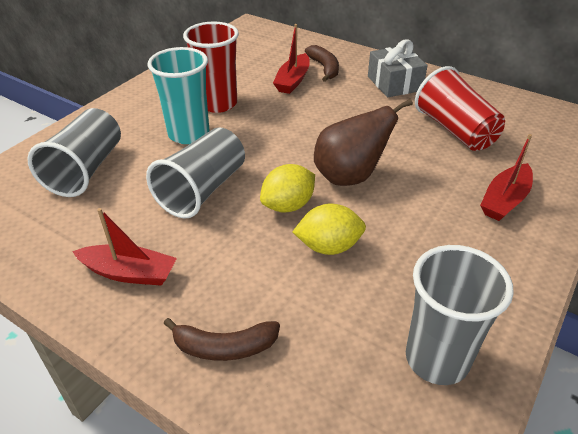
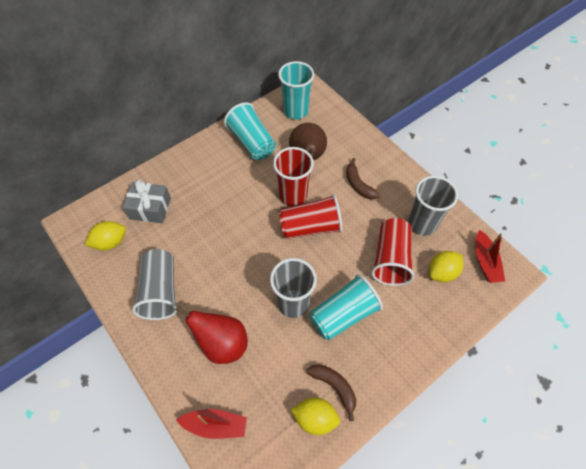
red boat: 3 -> 2
red cup: 2 -> 3
red pear: 0 -> 1
turquoise cup: 1 -> 3
yellow lemon: 2 -> 3

